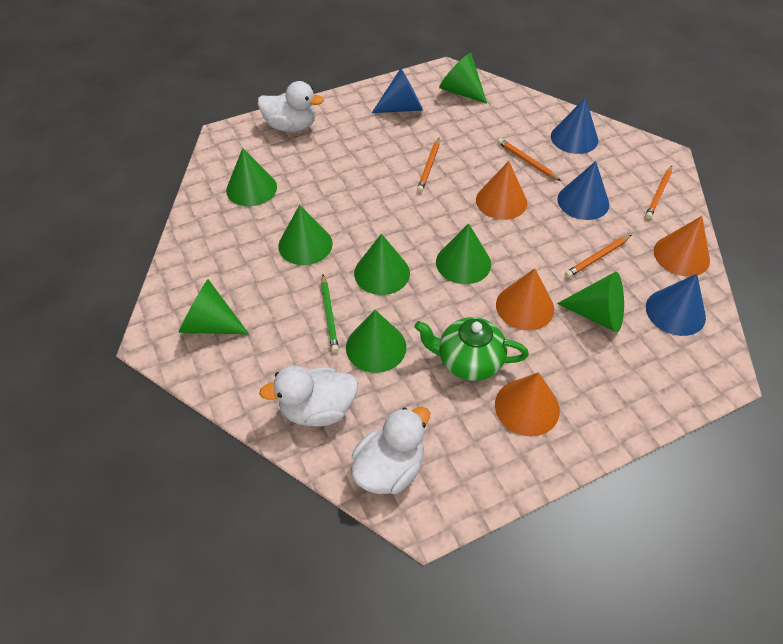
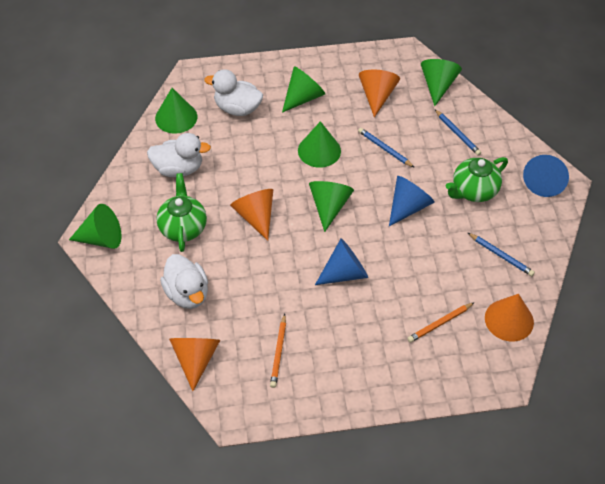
blue cone: 4 -> 3
blue pencil: 0 -> 3
green cone: 8 -> 6
green pencil: 1 -> 0
green teapot: 1 -> 2
orange pencil: 4 -> 2

